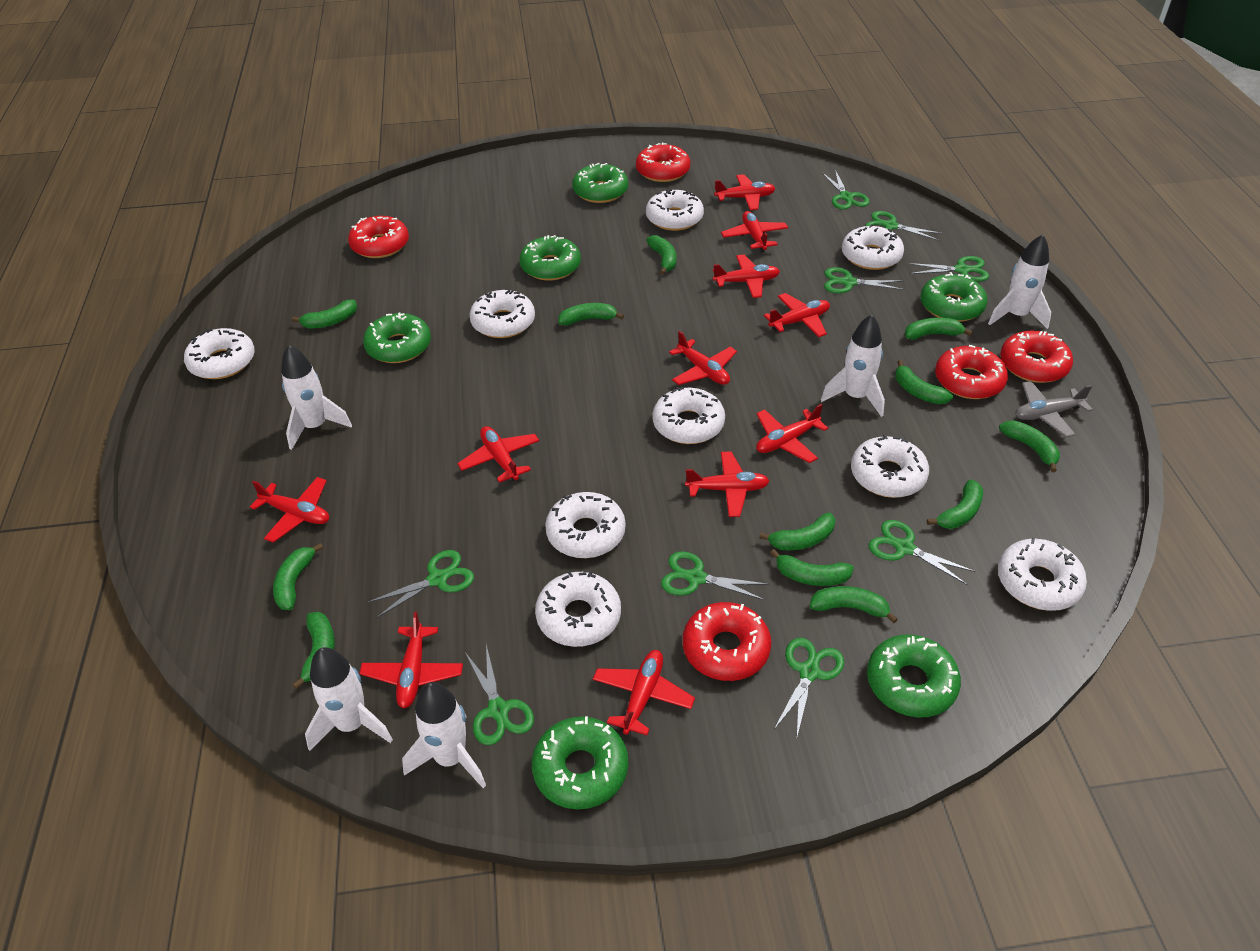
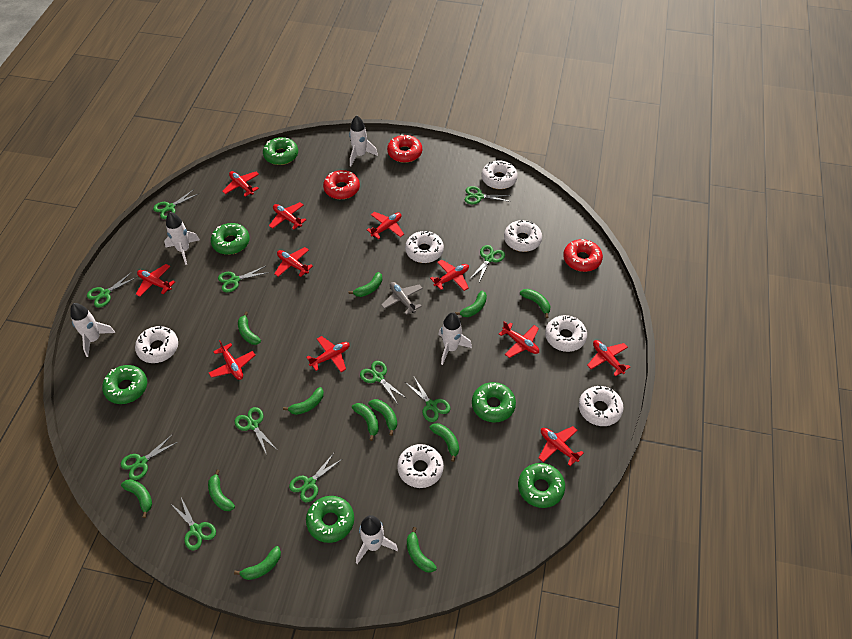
green scissors: 9 -> 11
red donut: 5 -> 3
white donut: 9 -> 7

